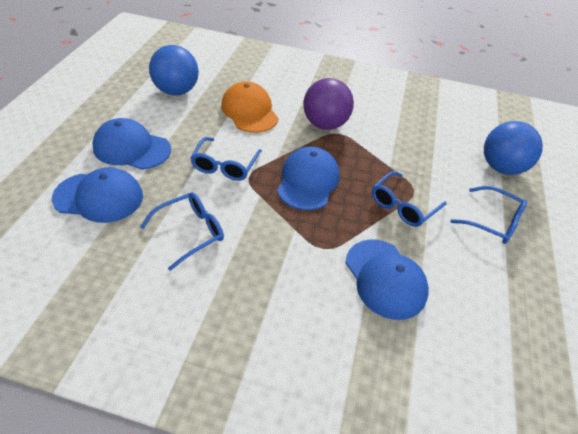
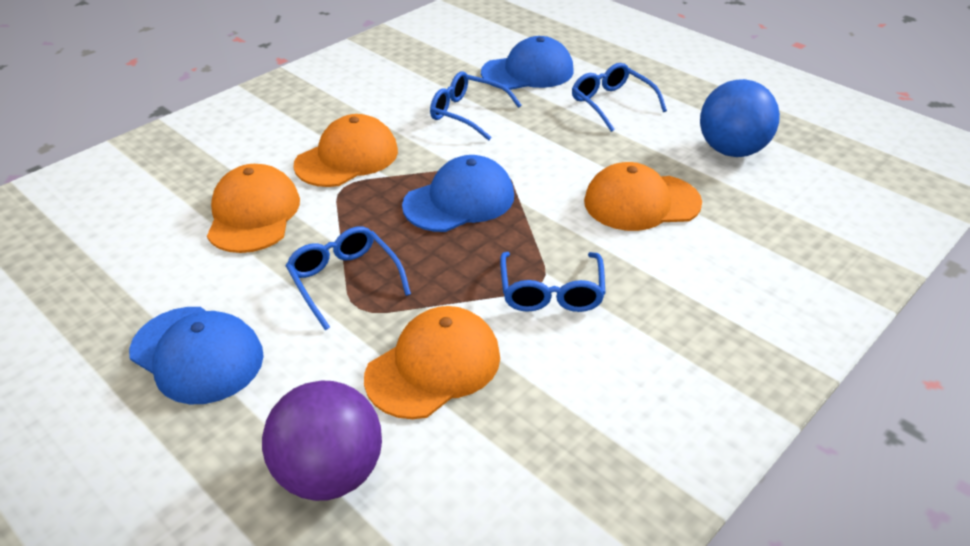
blue ball: 2 -> 1
blue cap: 4 -> 3
orange cap: 1 -> 4

